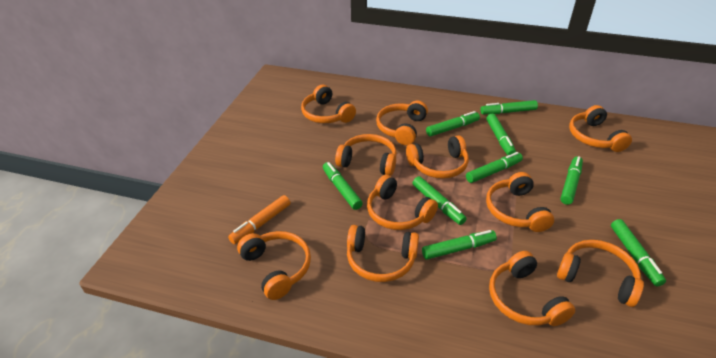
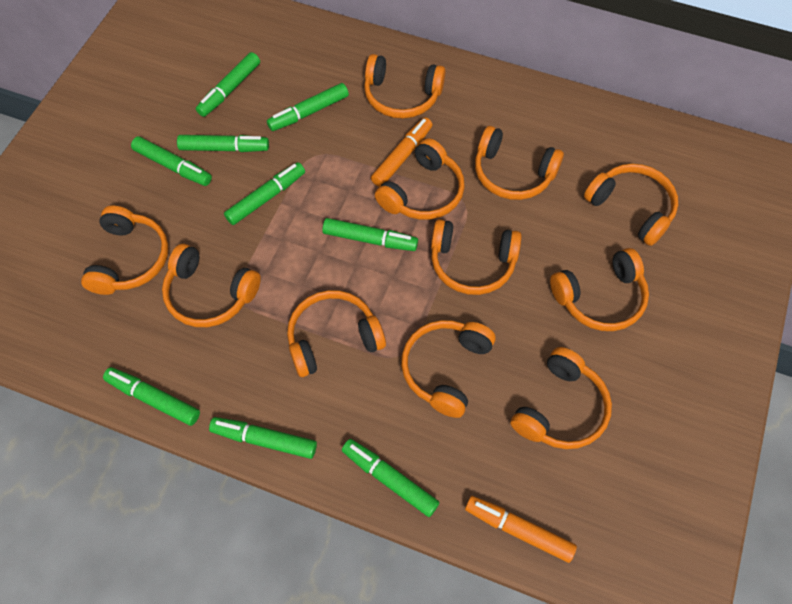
orange marker: 1 -> 2

